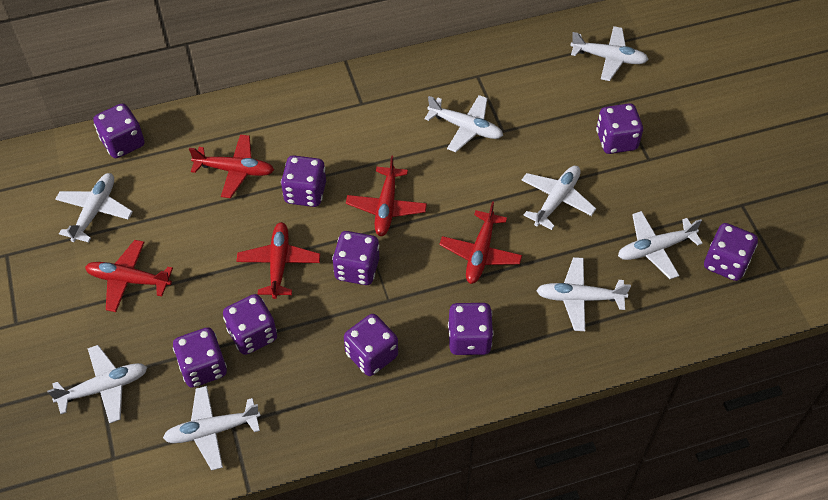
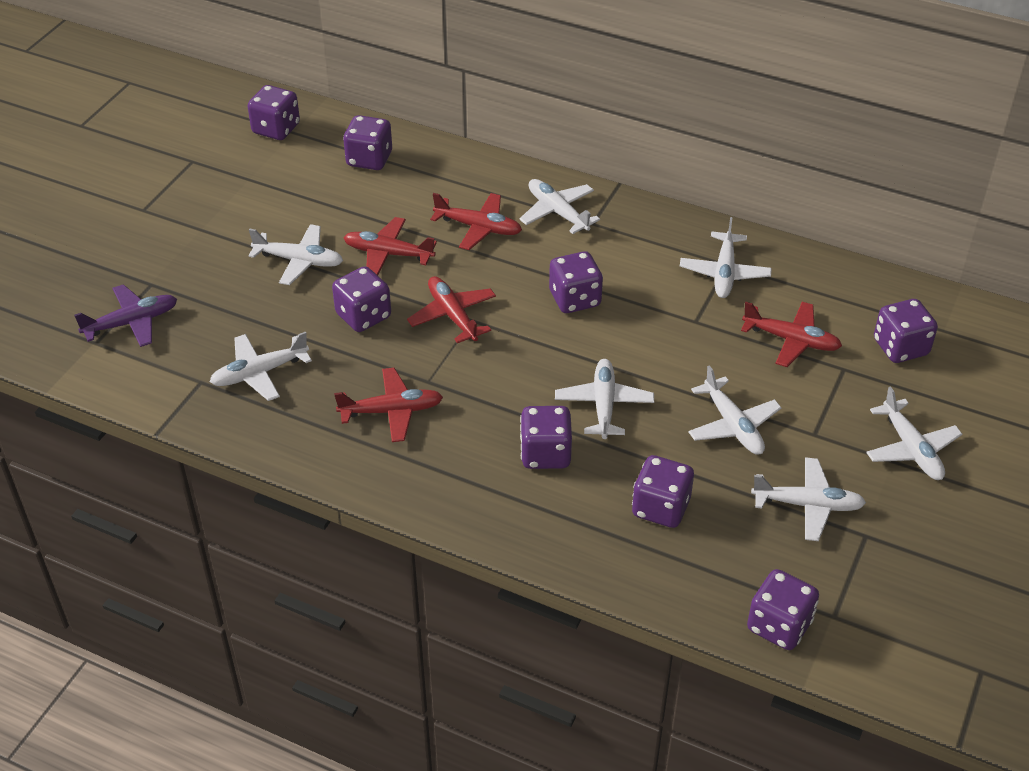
purple dice: 9 -> 8
purple plane: 0 -> 1

